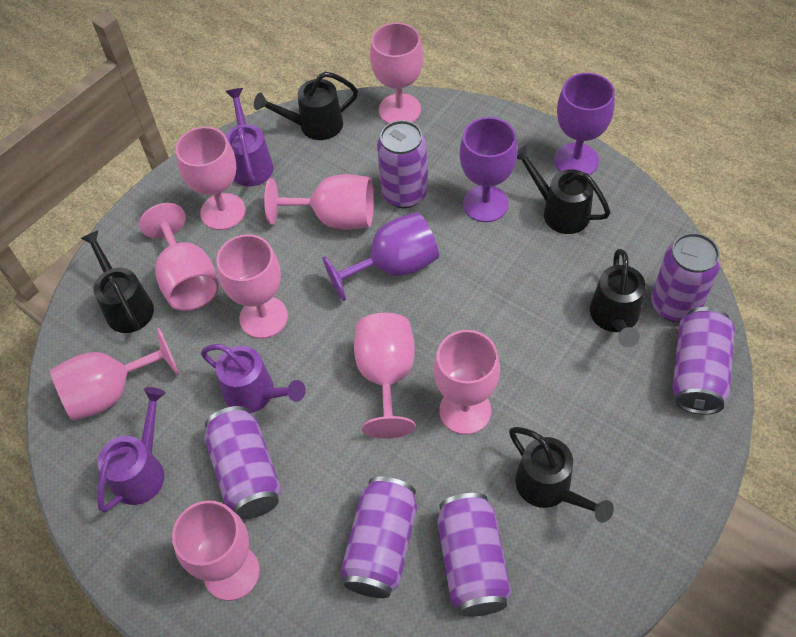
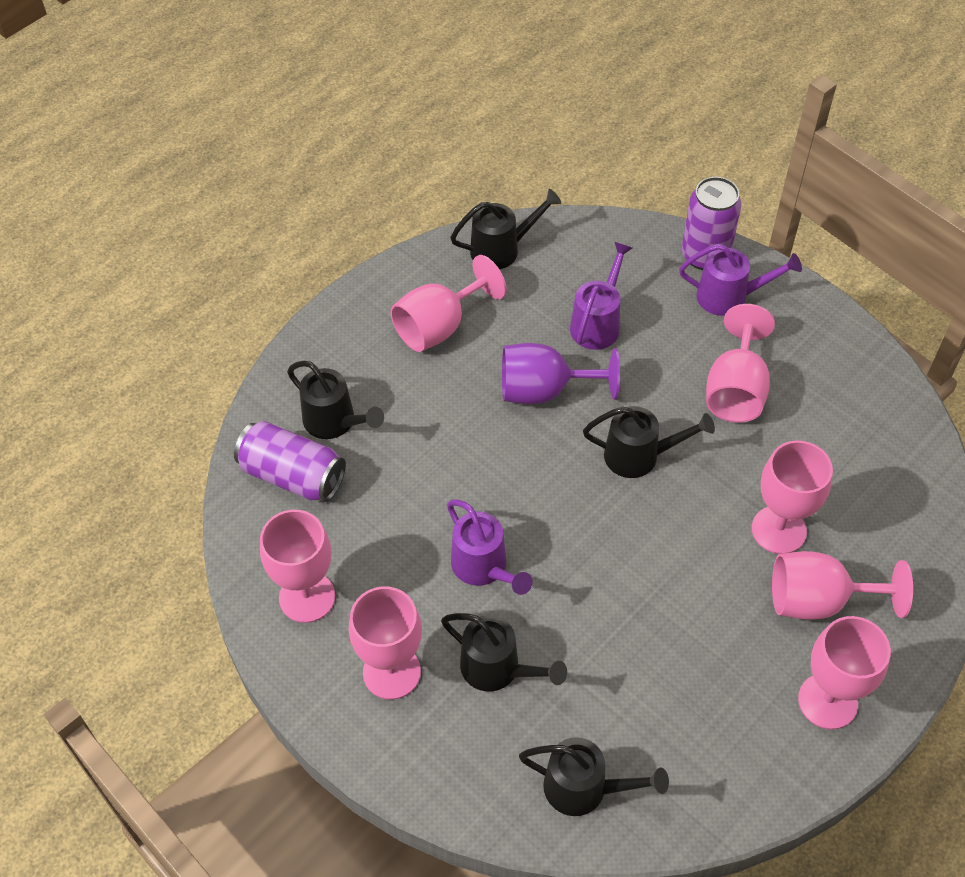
pink goblet: 9 -> 7
purple can: 6 -> 2
purple goblet: 3 -> 1

